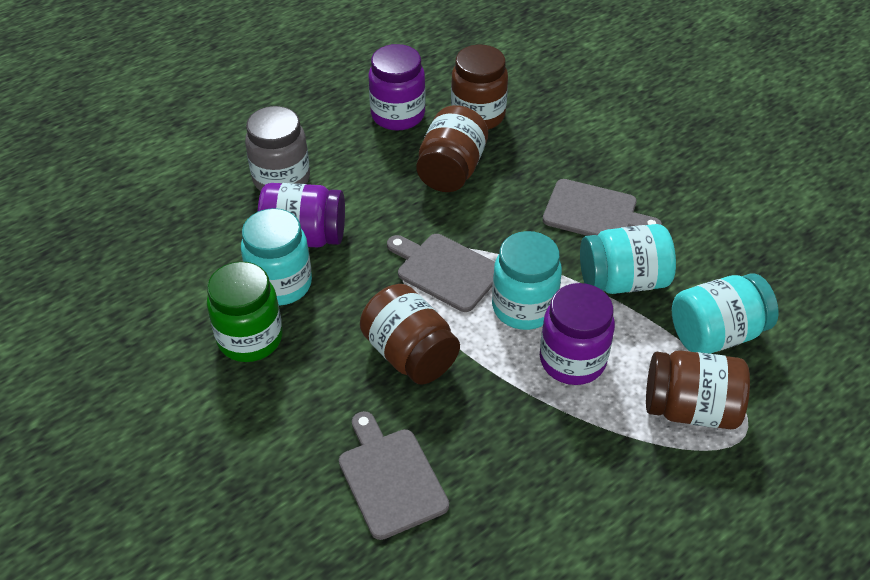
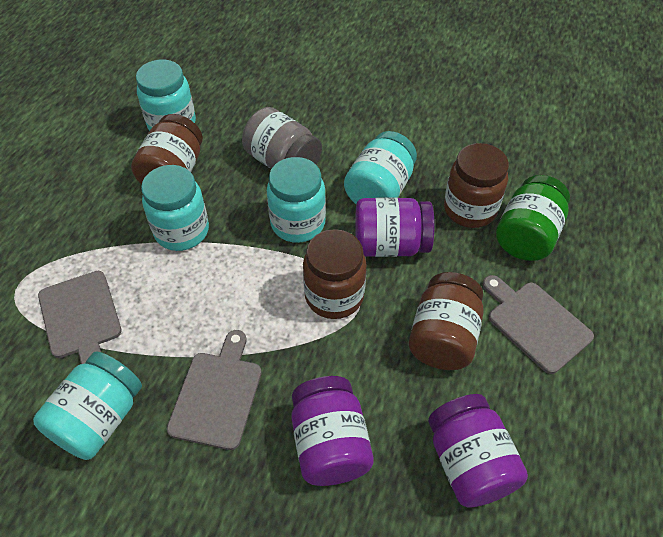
turquoise jar: 4 -> 5

